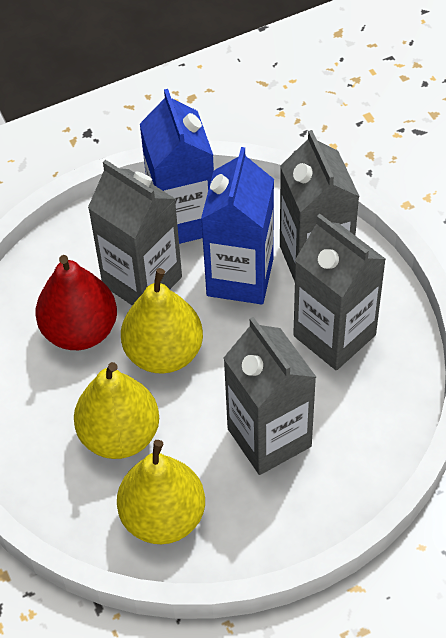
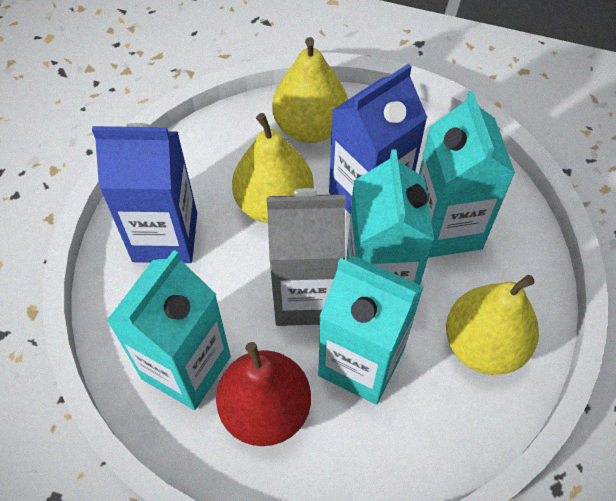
grey carton: 4 -> 1
turquoise carton: 0 -> 4

